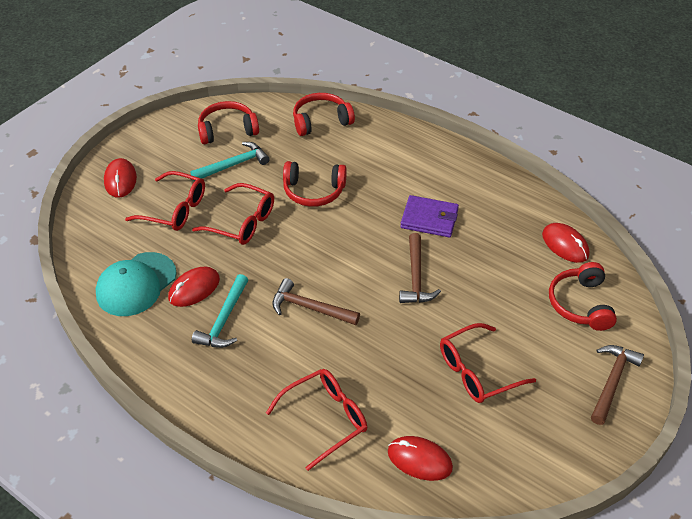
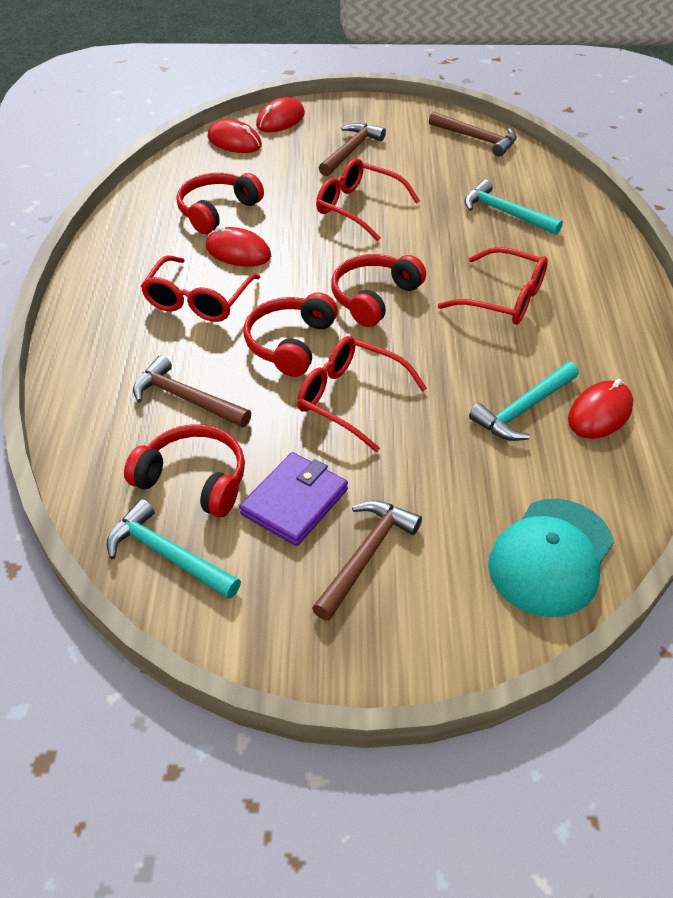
brown hammer: 3 -> 4
turquoise hammer: 2 -> 3

